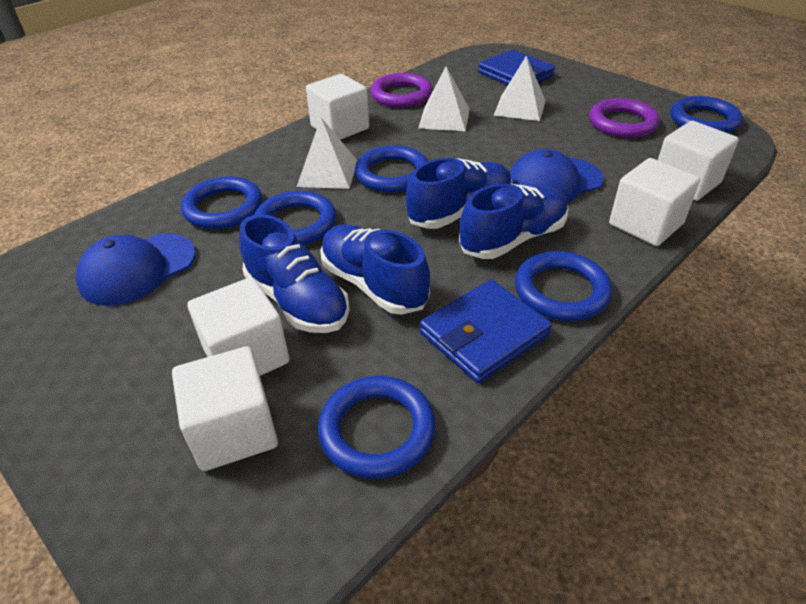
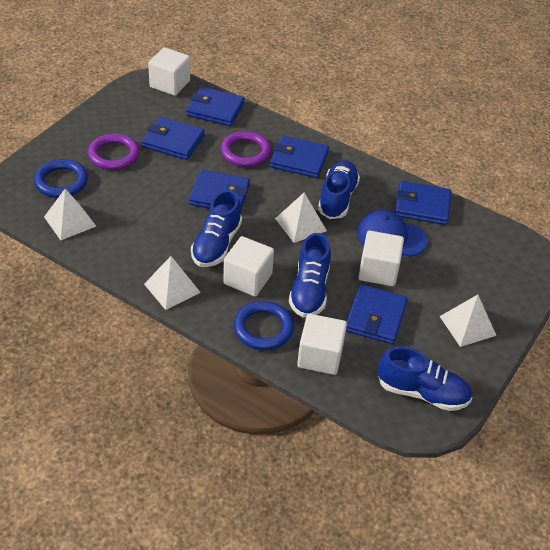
blue cap: 2 -> 1
blue ring: 6 -> 2
blue wallet: 2 -> 6
white cube: 5 -> 4
white pyramid: 3 -> 4

